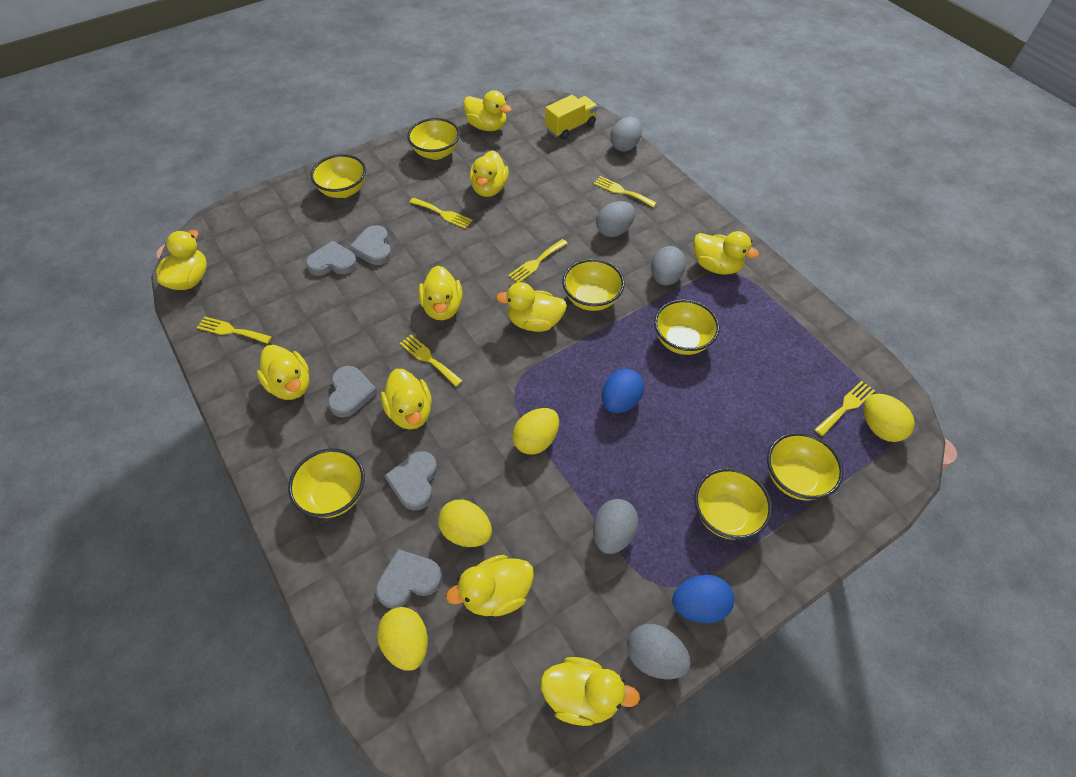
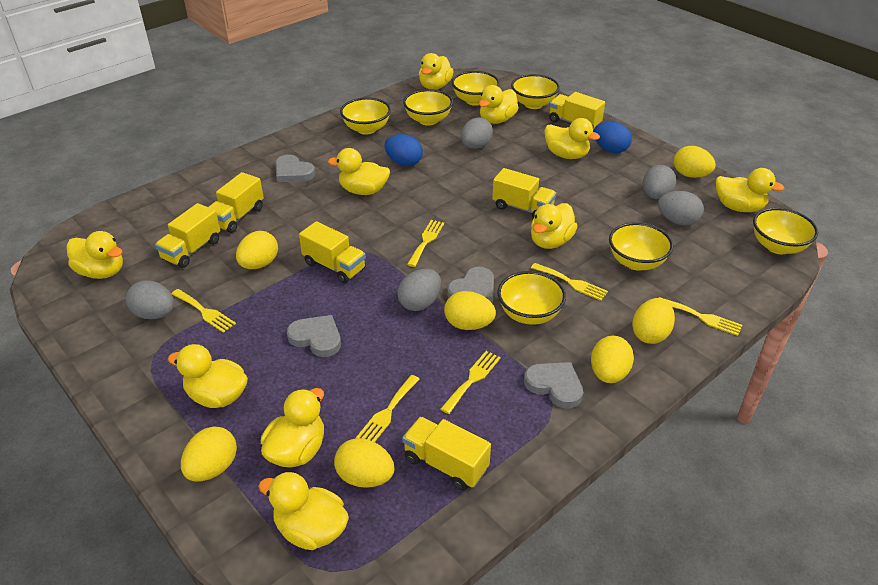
grey heart: 5 -> 4
yellow egg: 4 -> 7
yellow truck: 1 -> 6

